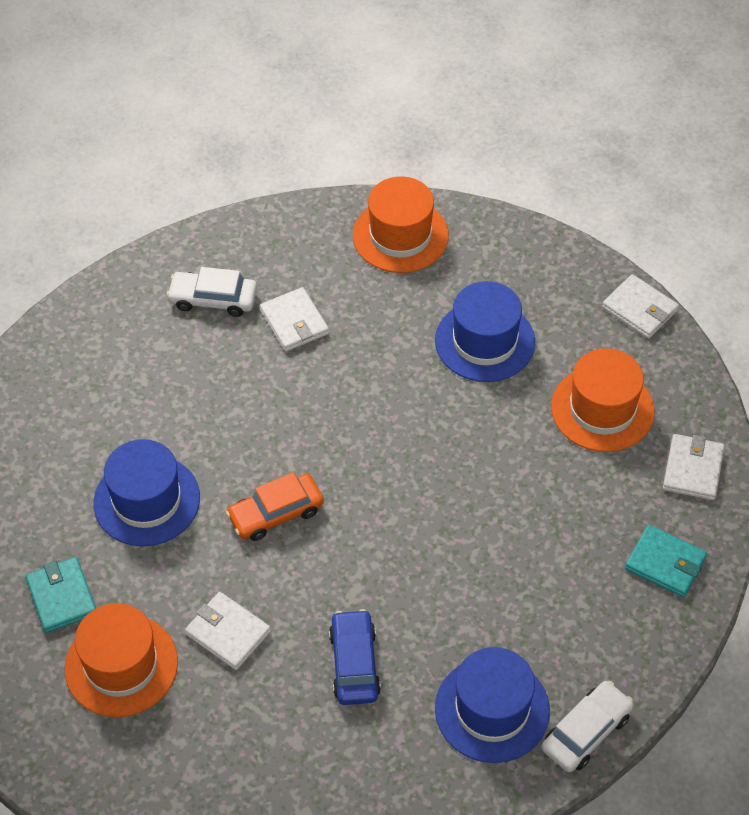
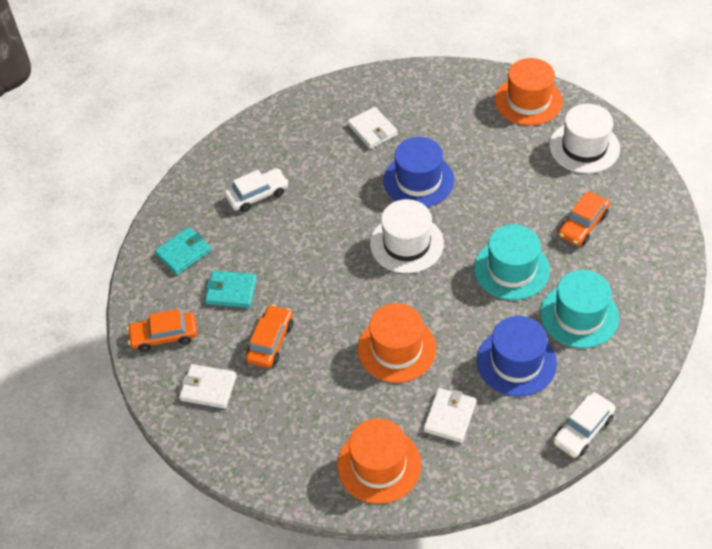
blue car: 1 -> 0
blue hat: 3 -> 2
orange car: 1 -> 3
turquoise hat: 0 -> 2
white hat: 0 -> 2
white wallet: 4 -> 3

